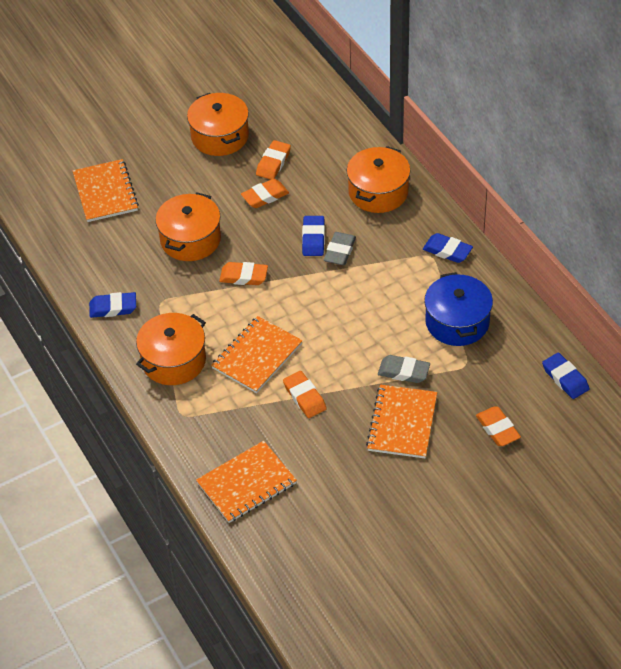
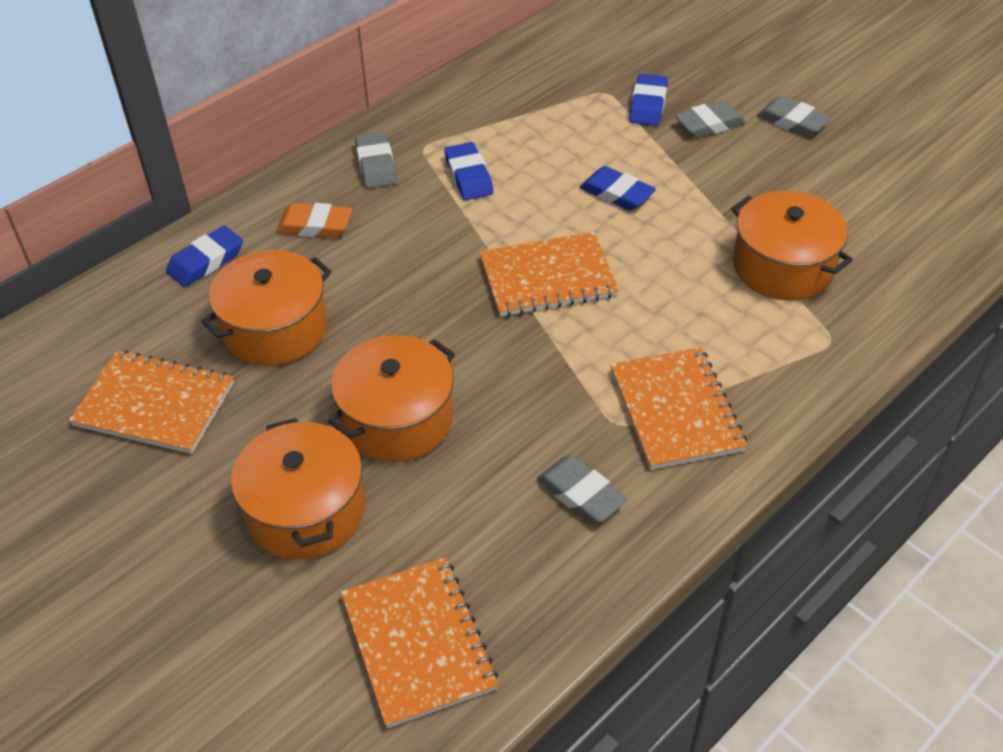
blue pot: 1 -> 0
grey eraser: 2 -> 4
orange eraser: 5 -> 1

